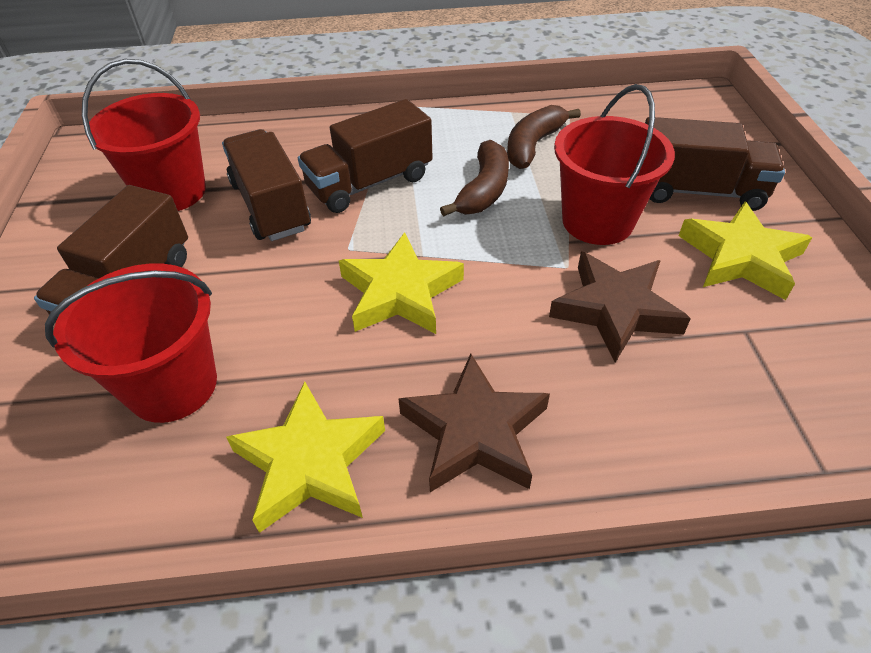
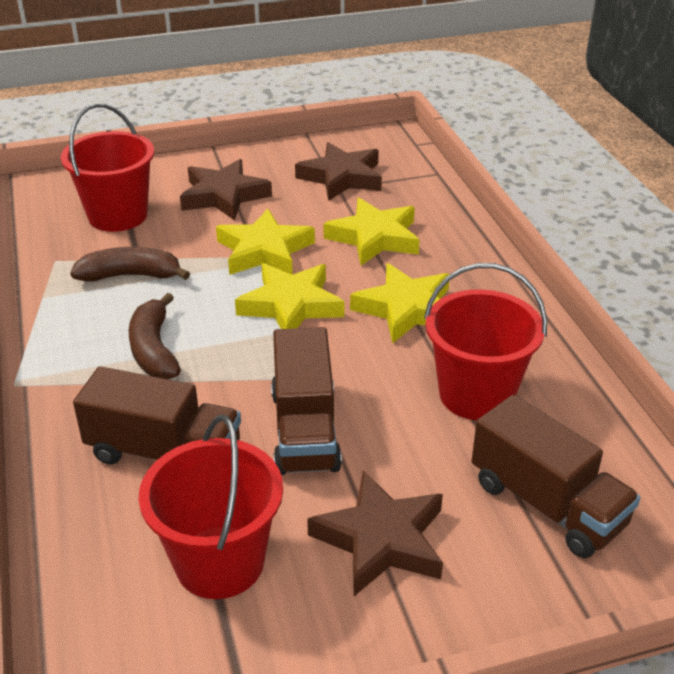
brown star: 2 -> 3
brown truck: 4 -> 3
yellow star: 3 -> 4

